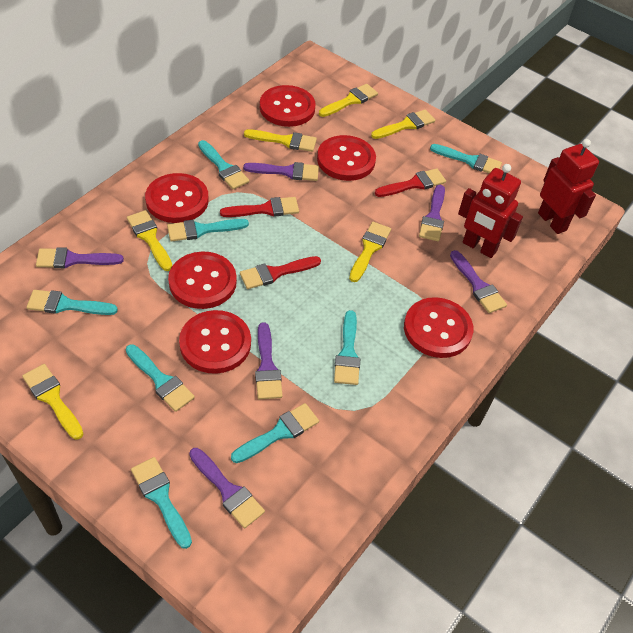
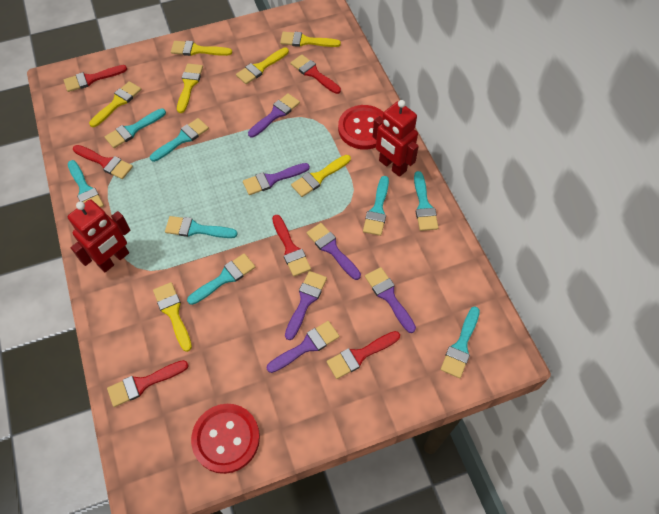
red brush: 3 -> 6
red button: 6 -> 2
yellow brush: 6 -> 7

